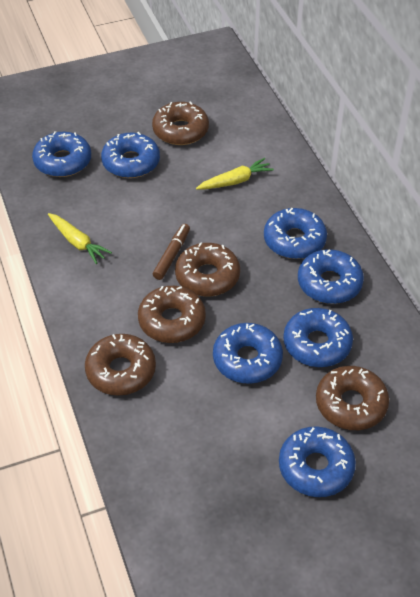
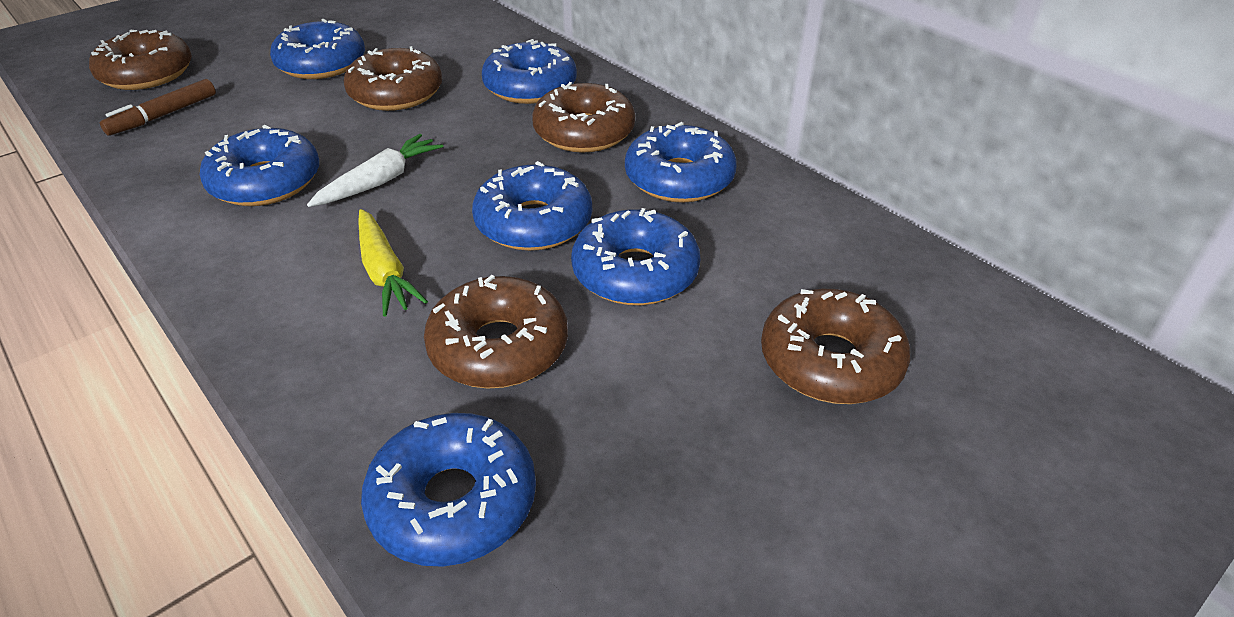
white carrot: 0 -> 1
yellow carrot: 2 -> 1

